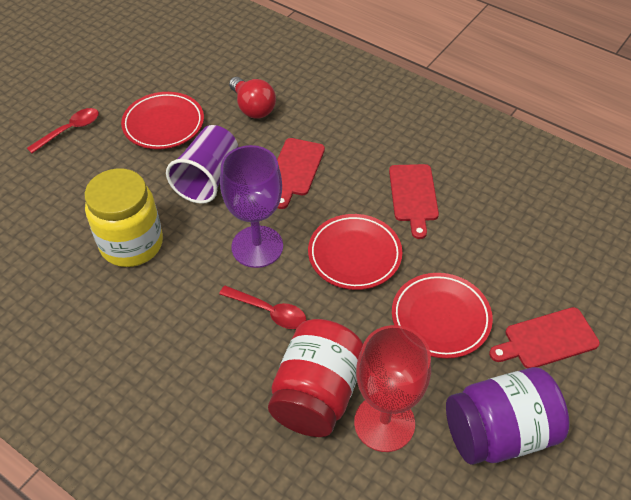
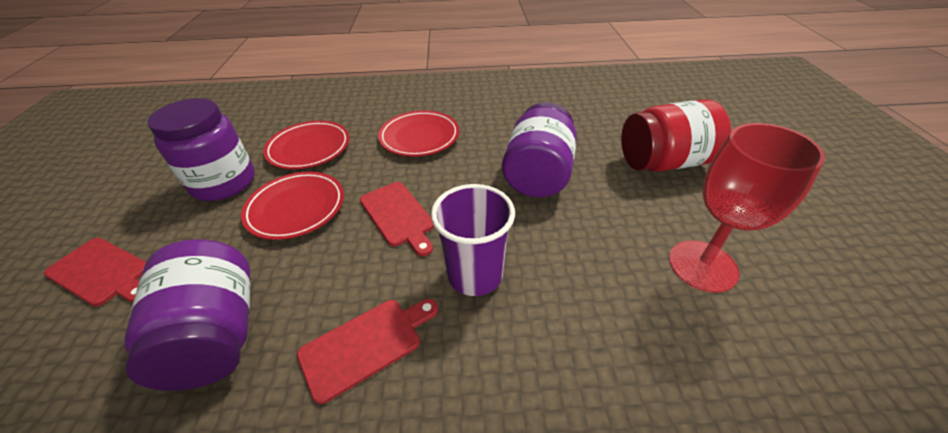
purple goblet: 1 -> 0
purple jar: 1 -> 3
red light bulb: 1 -> 0
red spoon: 2 -> 0
yellow jar: 1 -> 0

